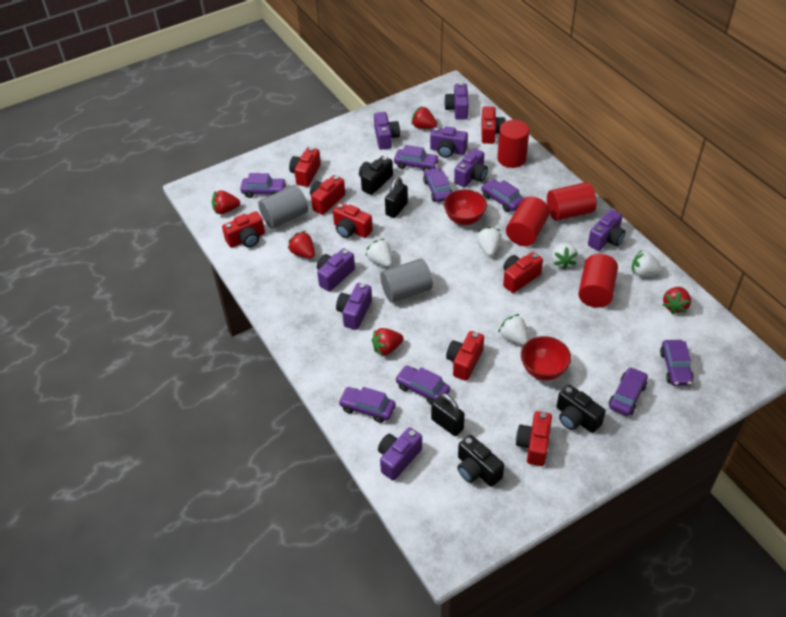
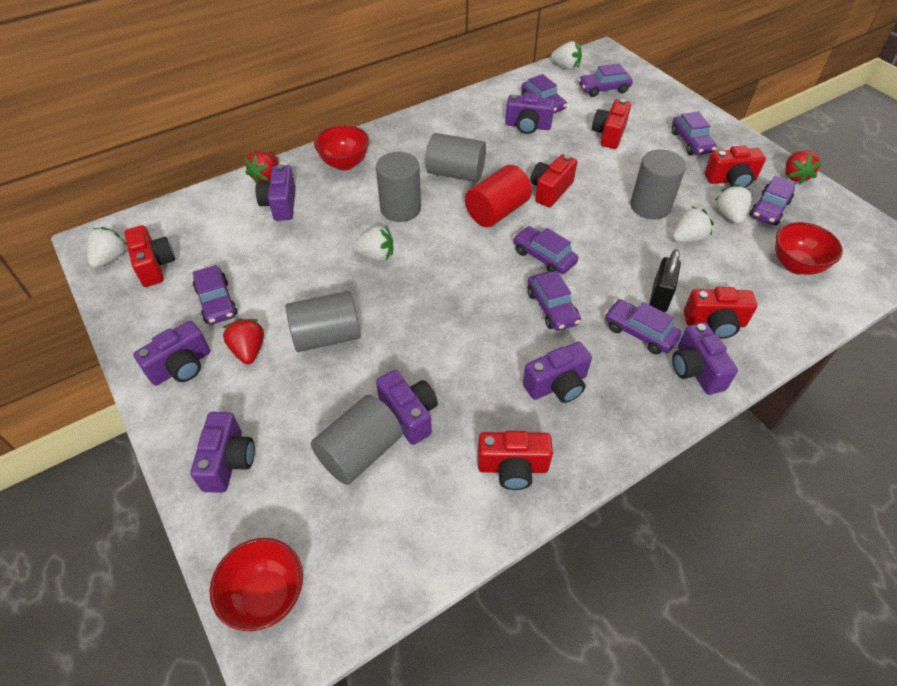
black camera: 3 -> 0
black padlock: 2 -> 1
grey cylinder: 2 -> 5
purple camera: 8 -> 7
red bowl: 2 -> 3
red camera: 8 -> 6
red cylinder: 4 -> 1
red strawberry: 5 -> 3

